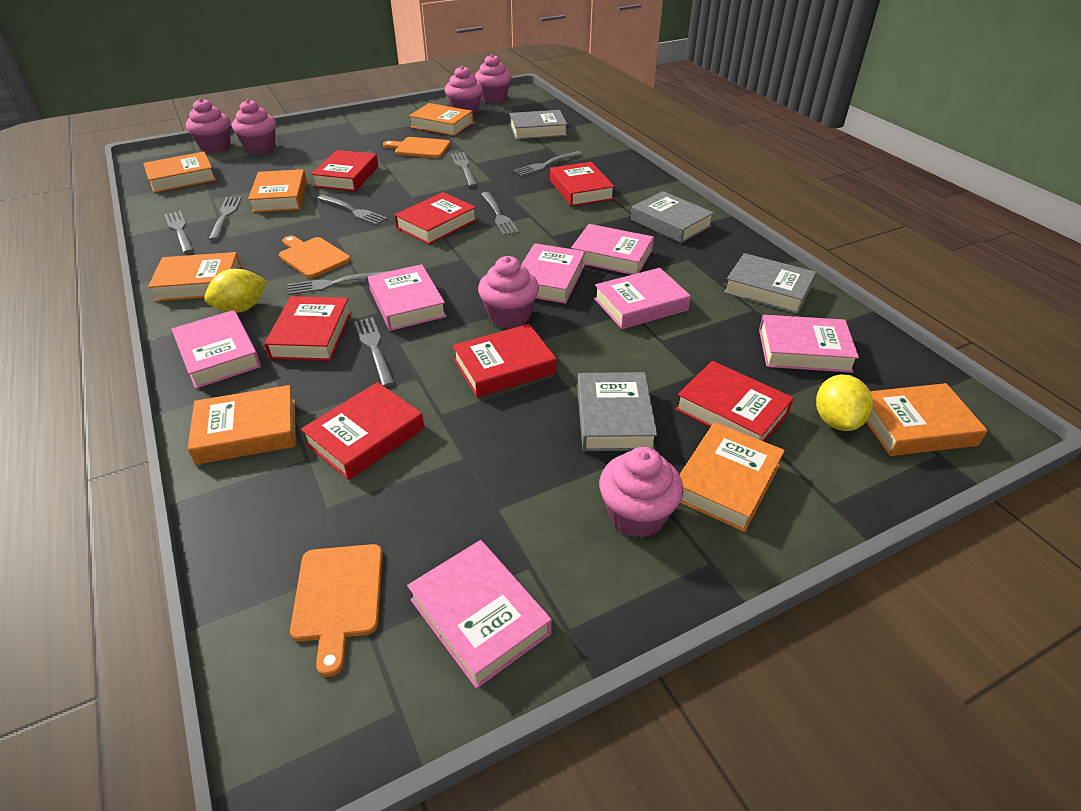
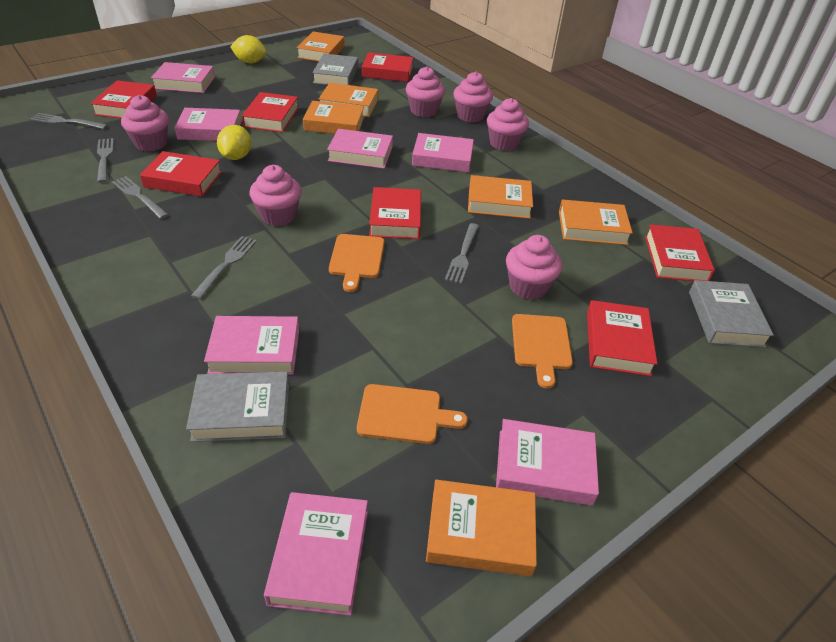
grey book: 4 -> 3
grey fork: 8 -> 5
orange book: 7 -> 6

